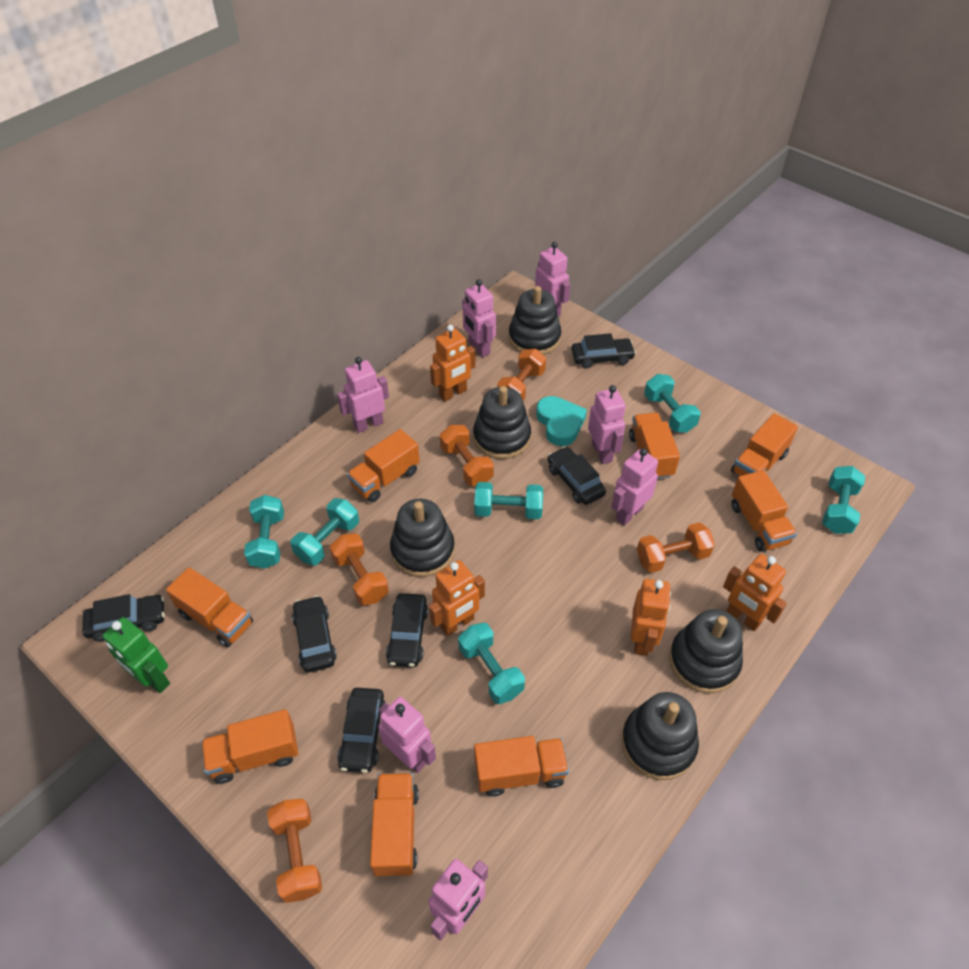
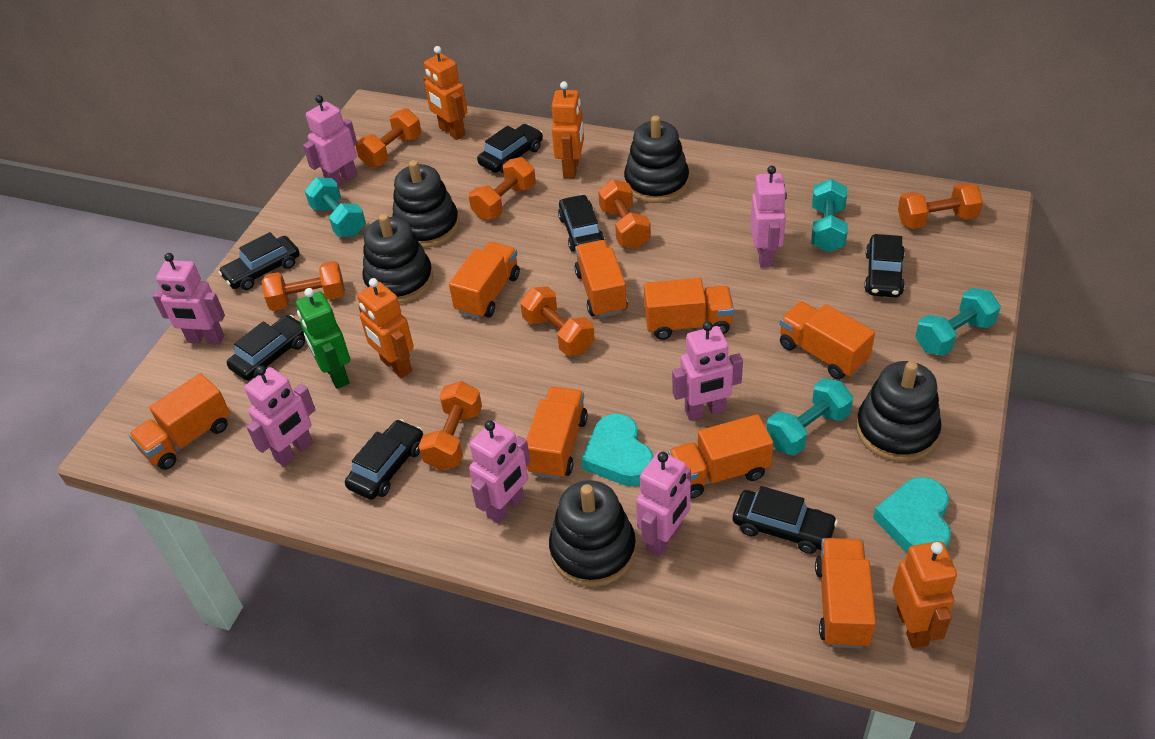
black car: 6 -> 7
orange dumbbell: 5 -> 7
turquoise dumbbell: 6 -> 4
turquoise heart: 1 -> 2

